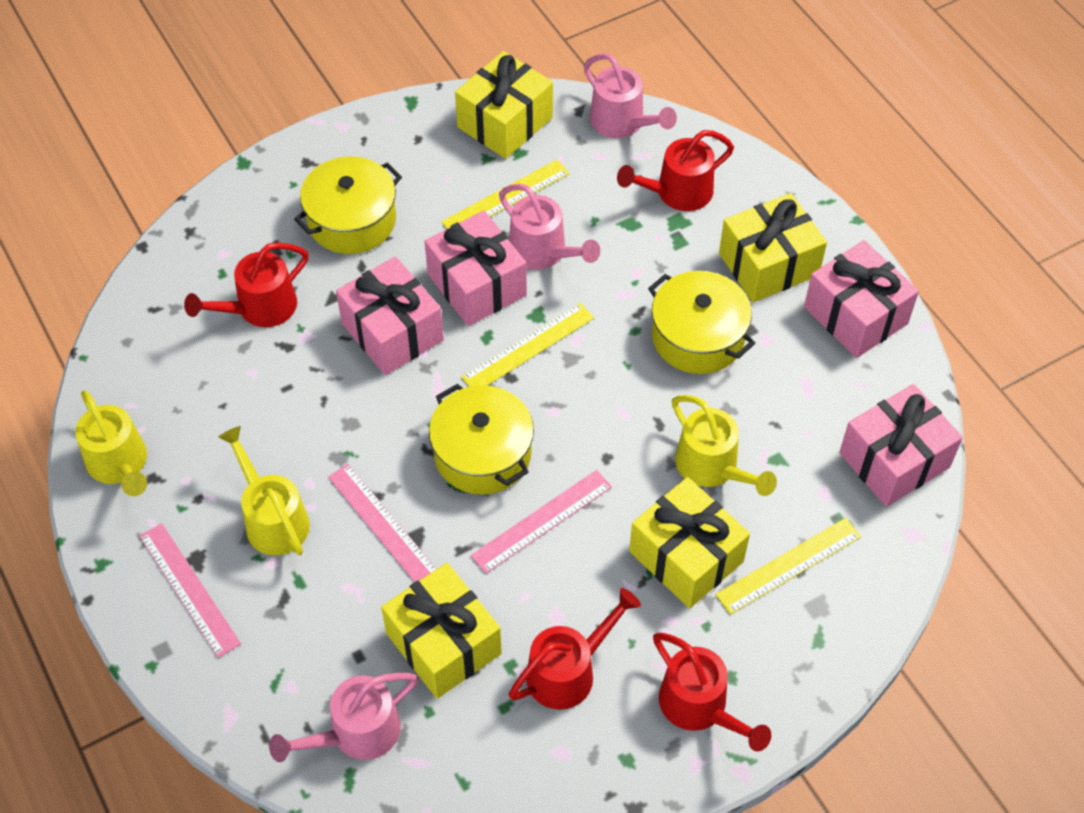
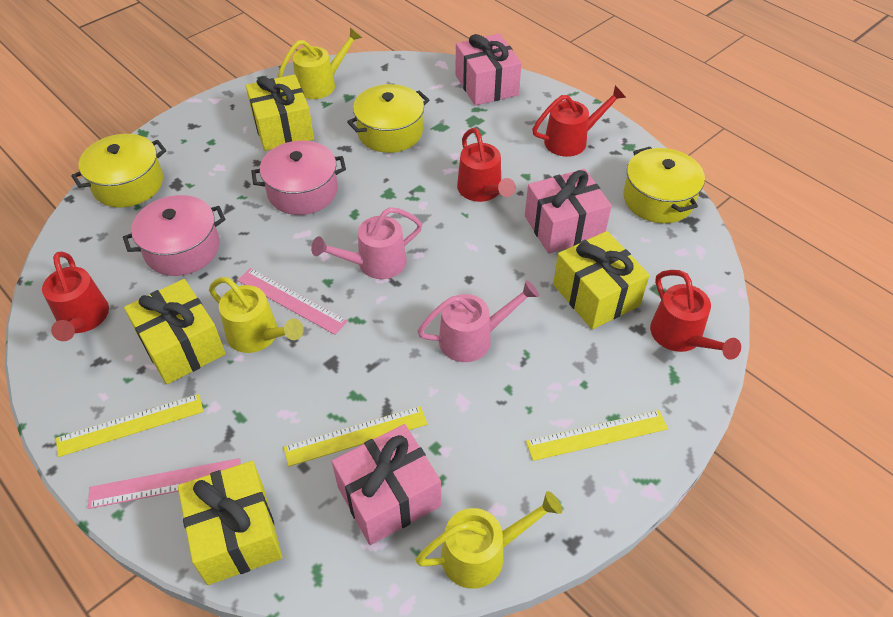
pink gift: 4 -> 3
pink pot: 0 -> 2
pink ruler: 3 -> 2
pink watering can: 3 -> 2

